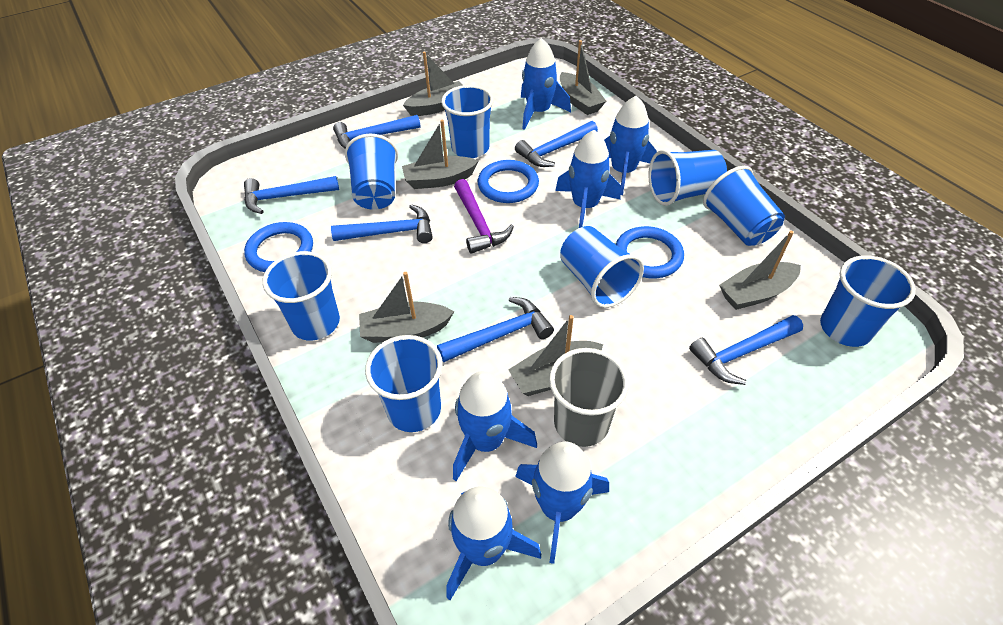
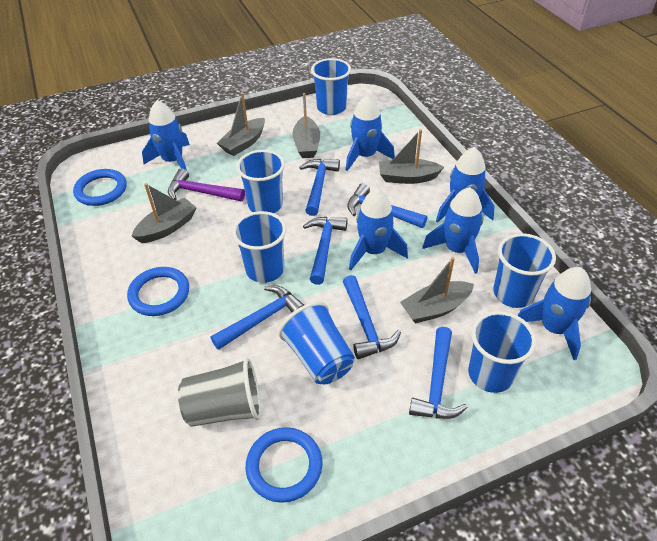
blue cup: 8 -> 6
grey boat: 6 -> 5

